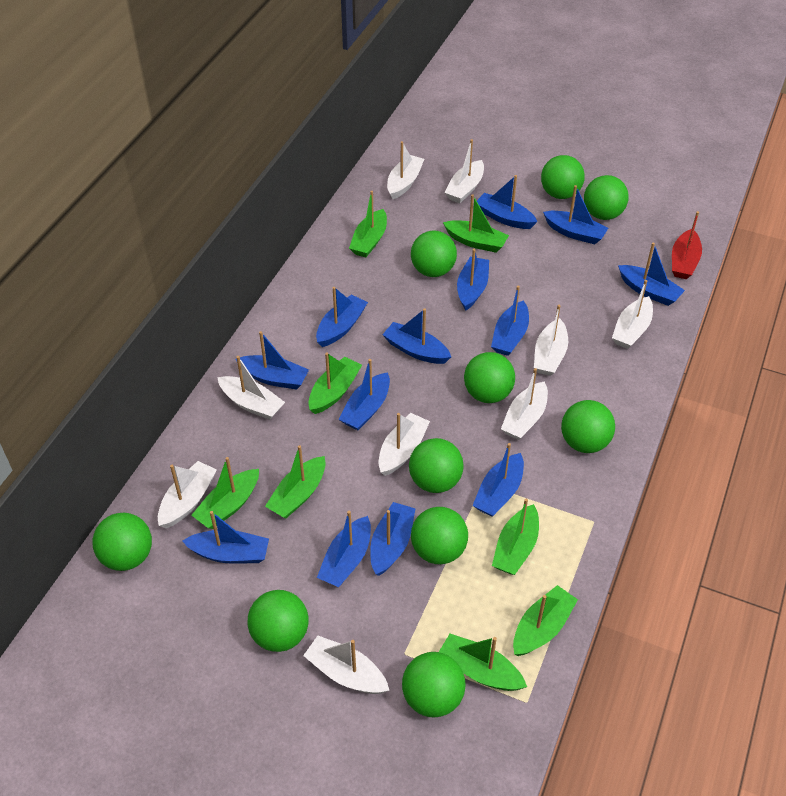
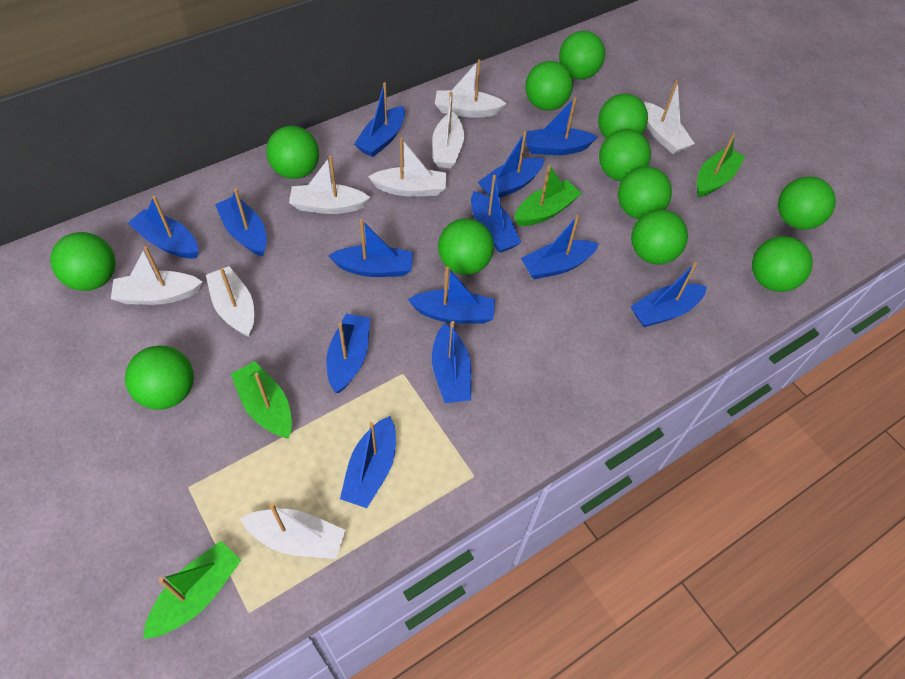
green ball: 10 -> 12
green boat: 8 -> 4
red boat: 1 -> 0
white boat: 9 -> 8

